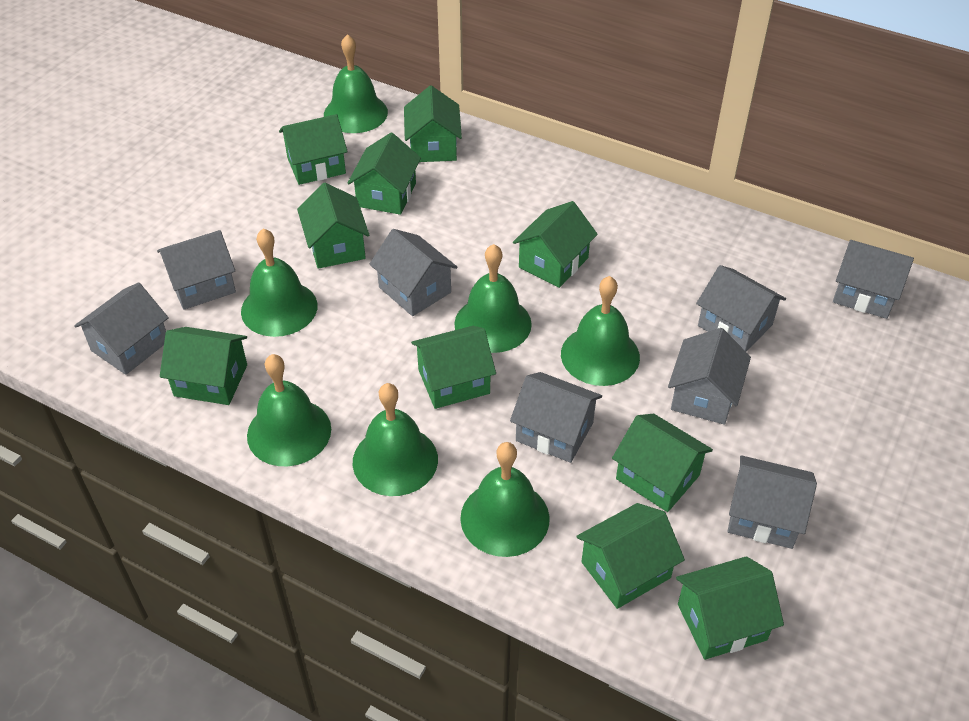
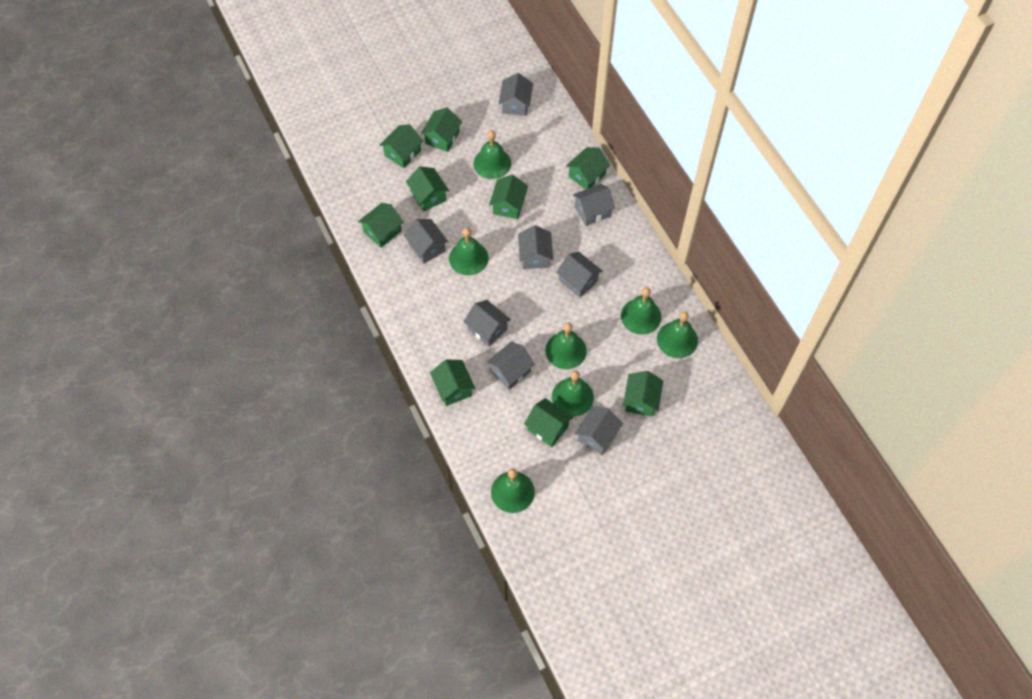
green house: 10 -> 9

